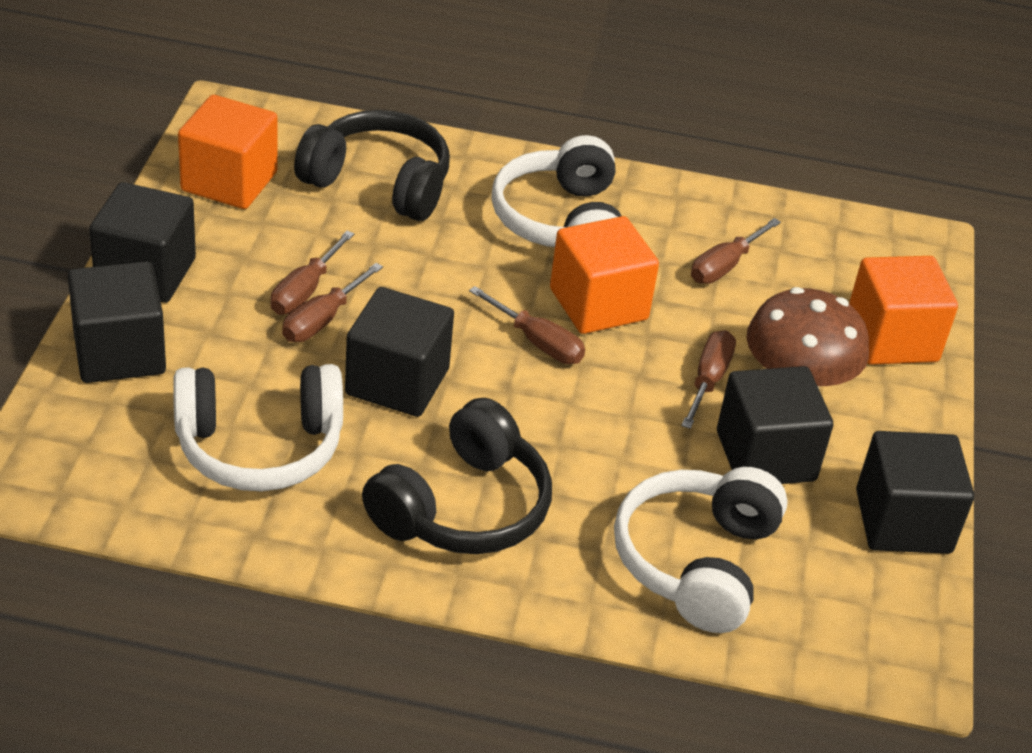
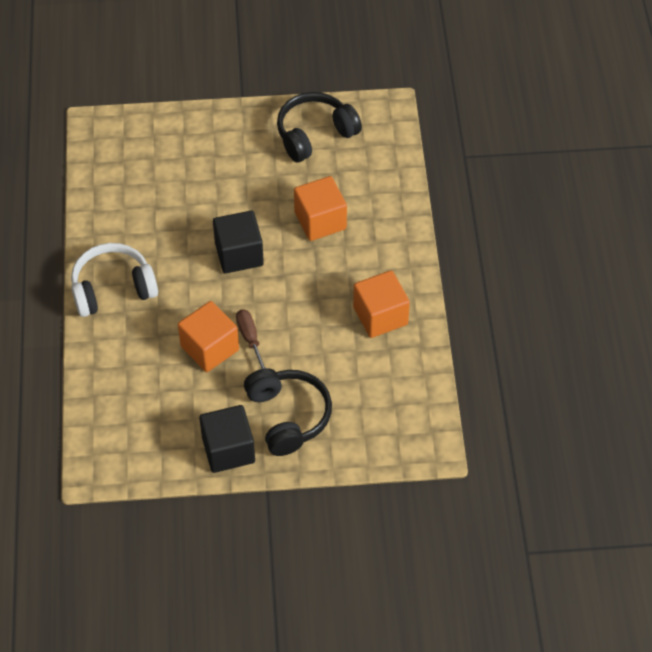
black cube: 5 -> 2
brown mushroom: 1 -> 0
brown screwdriver: 5 -> 1
white headphones: 3 -> 1

